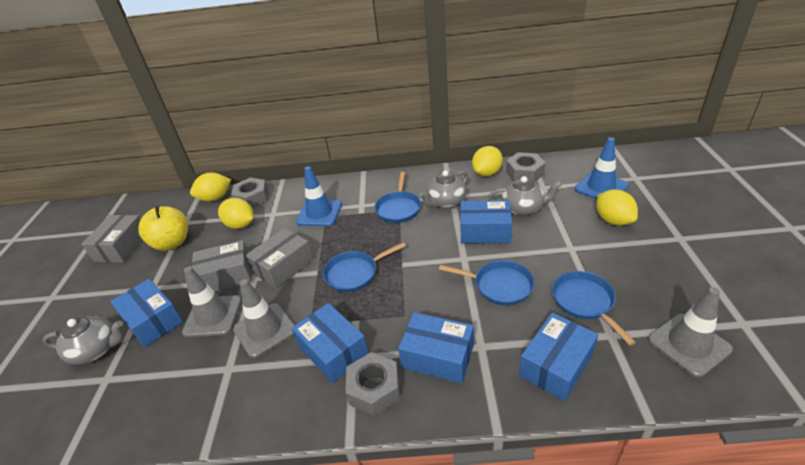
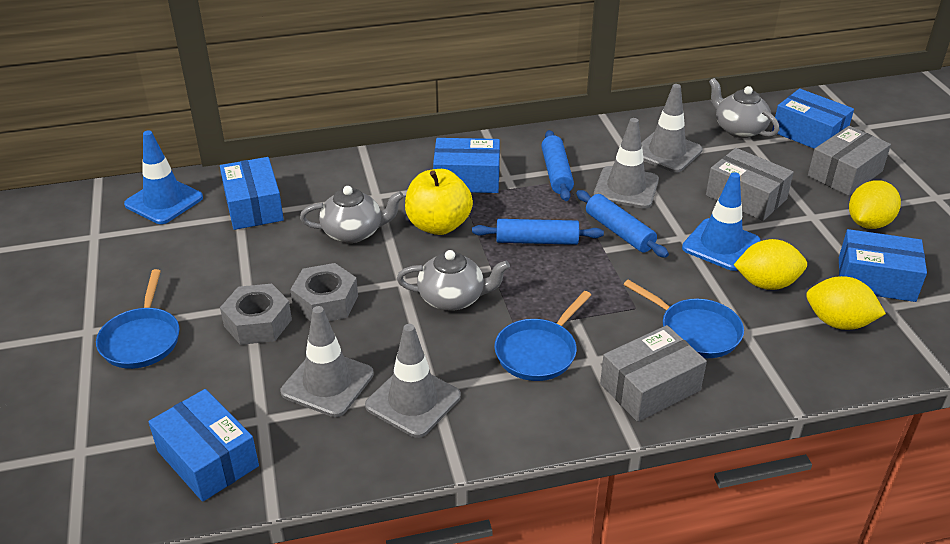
blue pan: 4 -> 3
blue rolling pin: 0 -> 3
grey nut: 3 -> 2
grey traffic cone: 3 -> 4
yellow lemon: 4 -> 3

